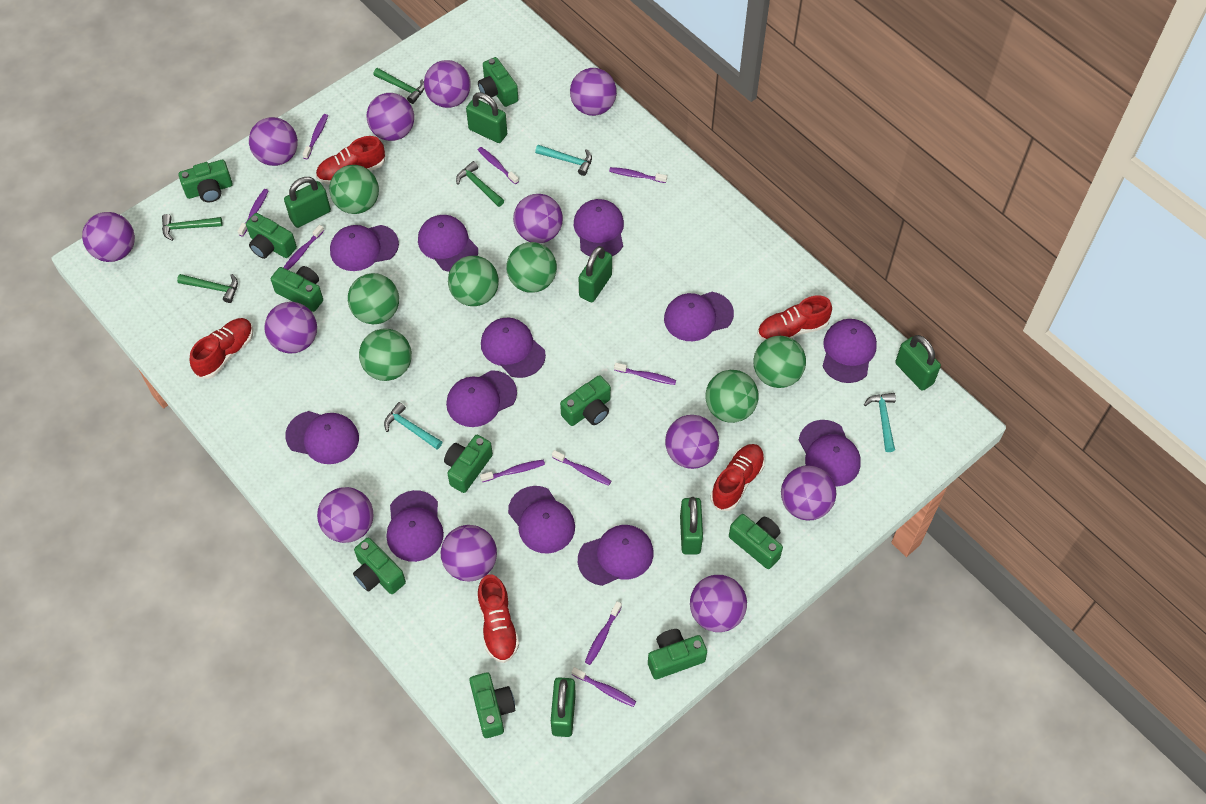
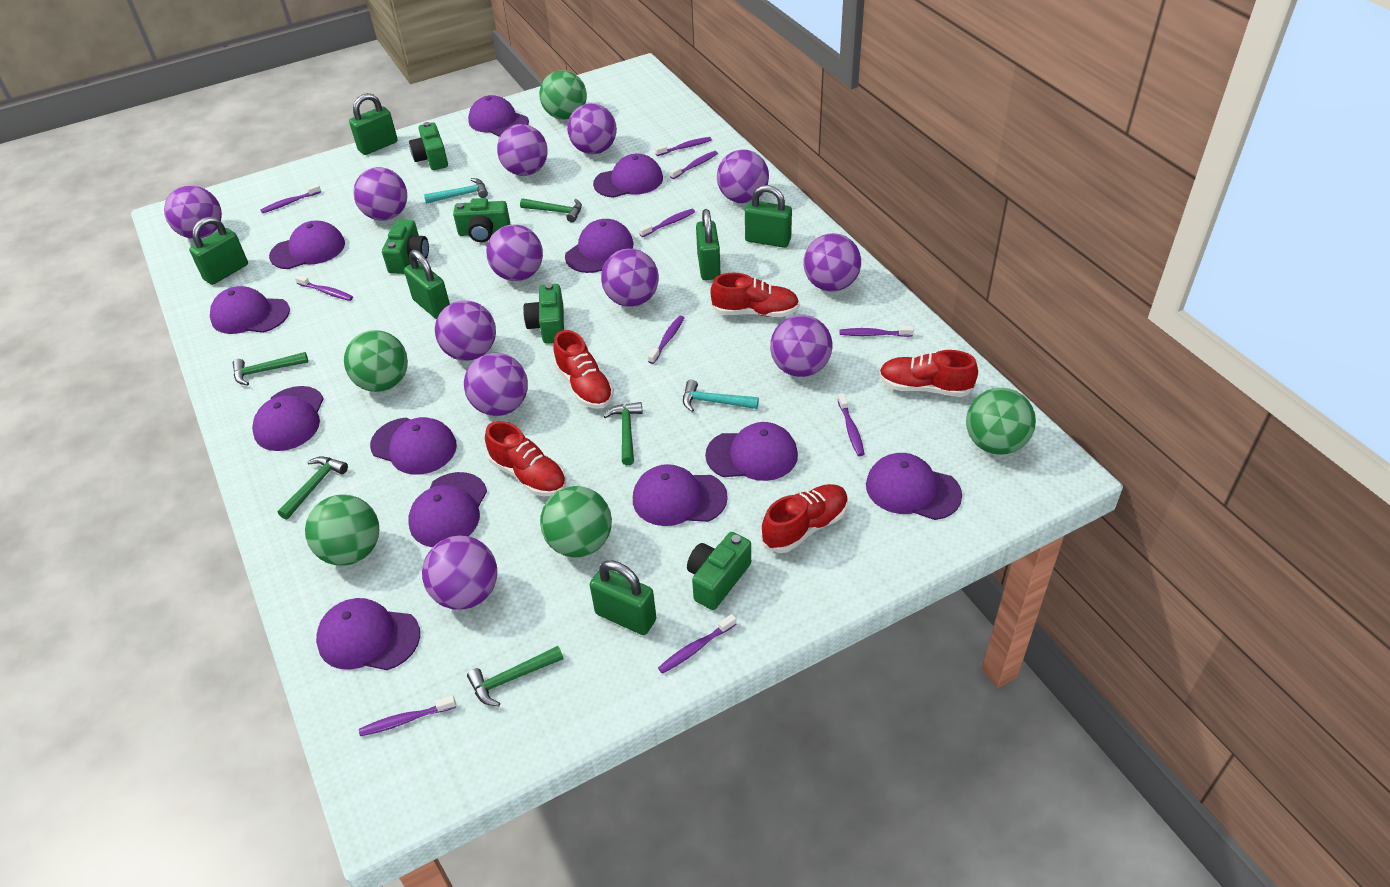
green ball: 7 -> 5
green camera: 10 -> 5
green hammer: 4 -> 5
turquoise hammer: 3 -> 2

